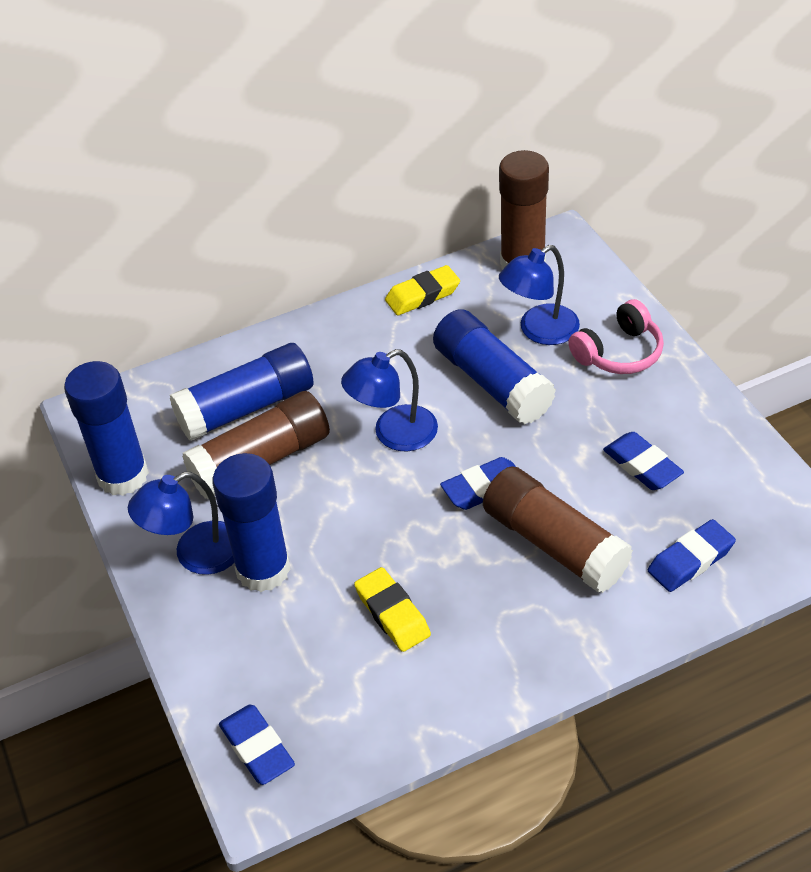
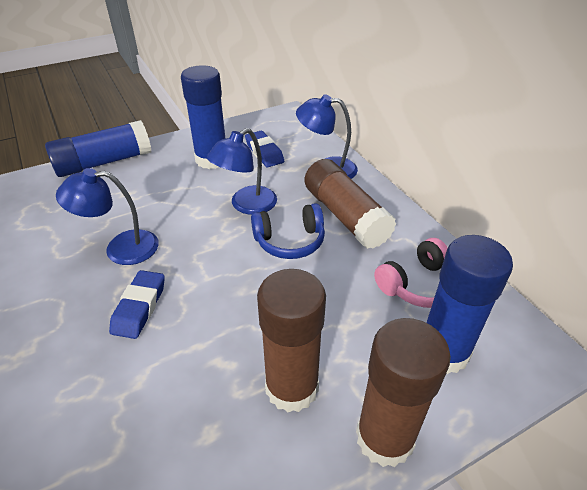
blue eraser: 4 -> 2
blue glue stick: 4 -> 3
blue headphones: 0 -> 1
yellow eraser: 2 -> 0

